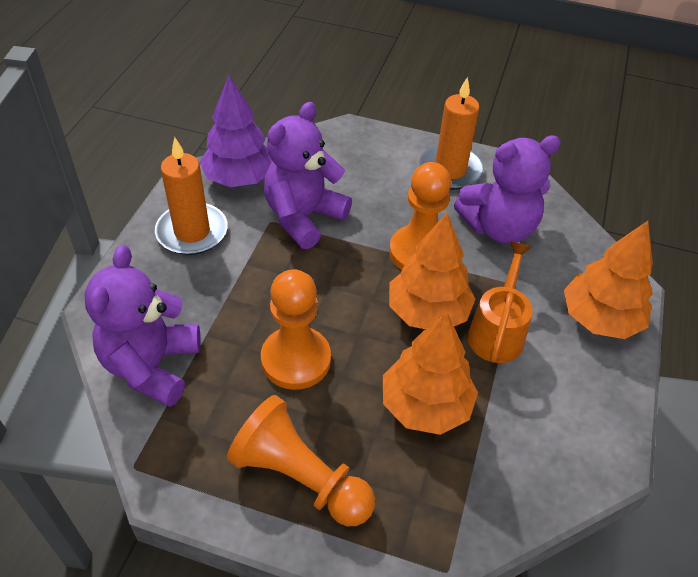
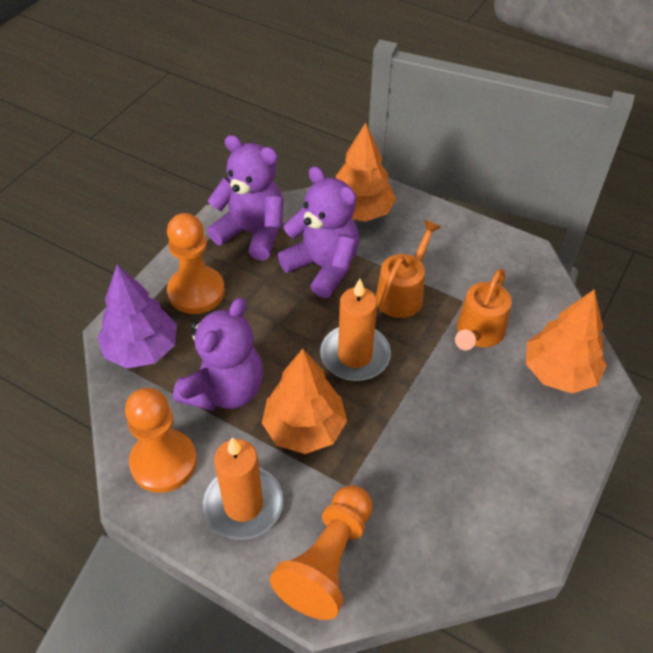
orange watering can: 1 -> 2

